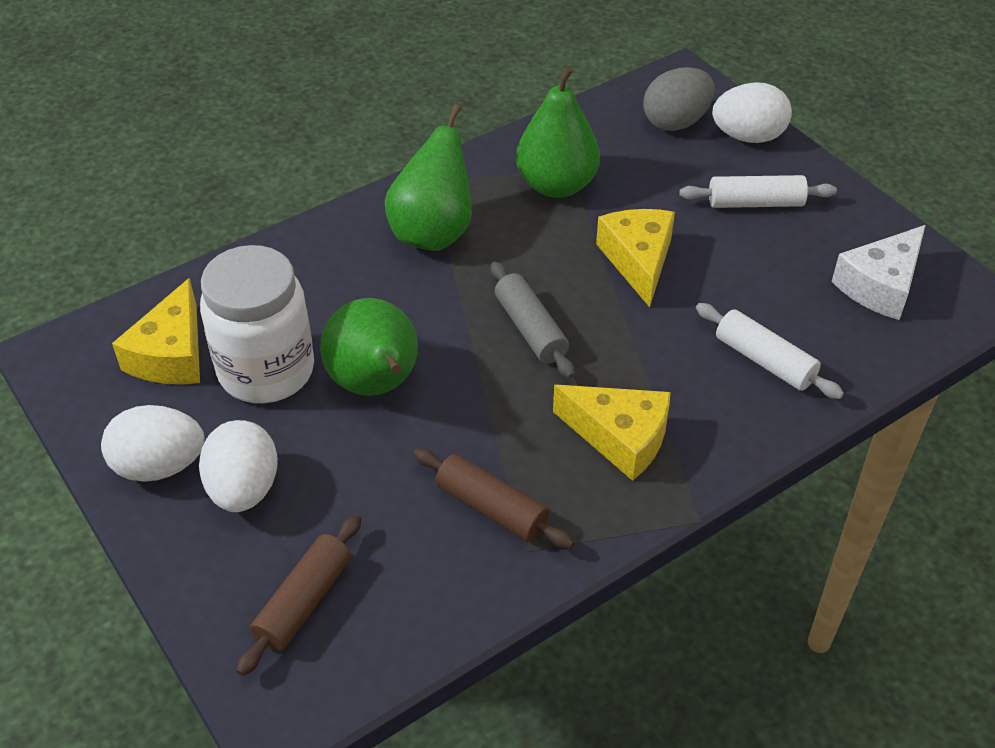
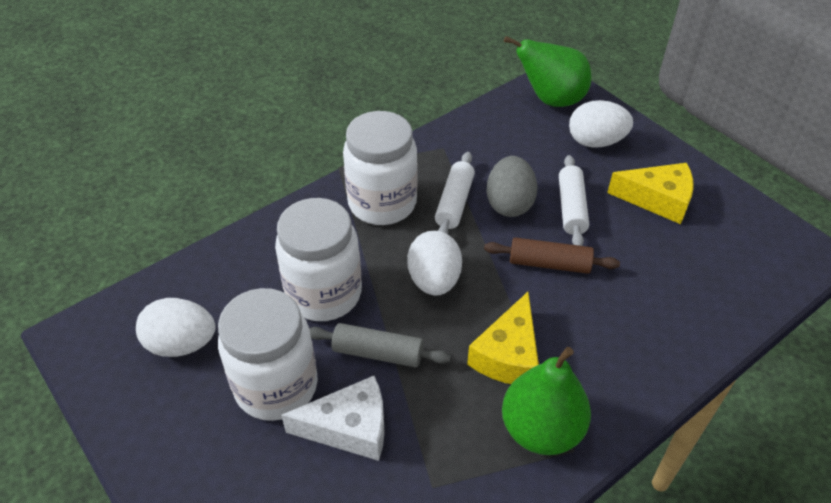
brown rolling pin: 2 -> 1
green pear: 3 -> 2
white jar: 1 -> 3
yellow cheese: 3 -> 2

